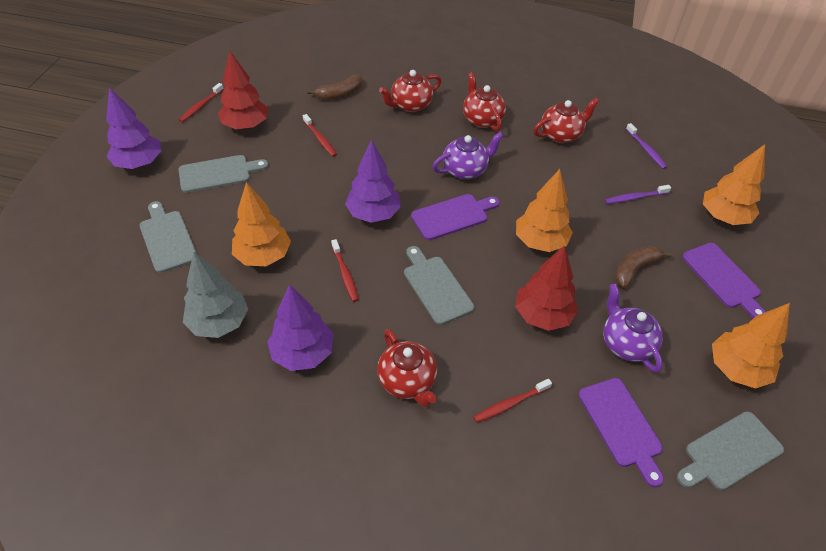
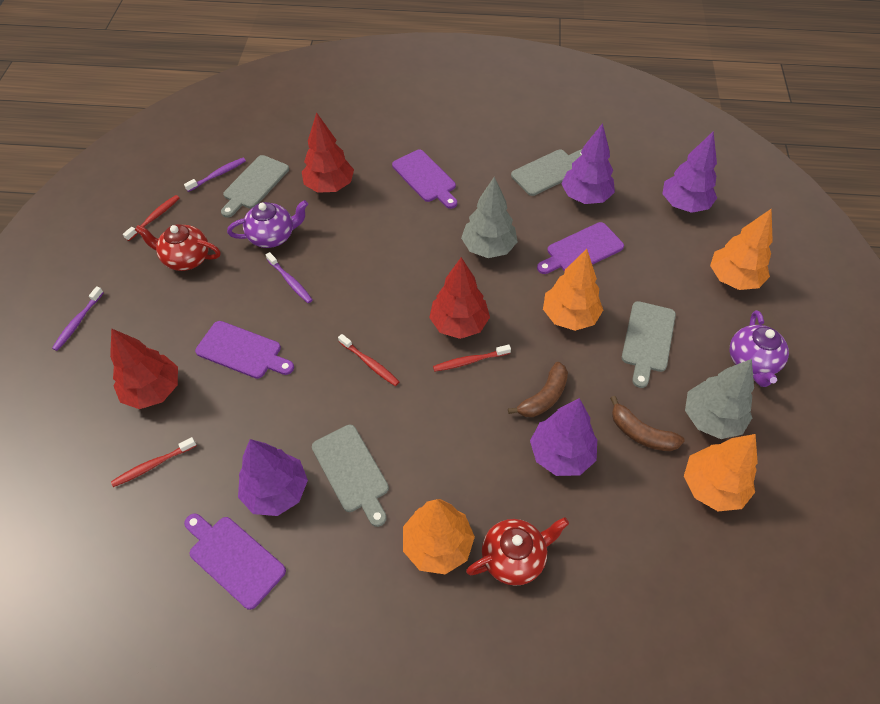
grey tree: 1 -> 2
purple cutting board: 3 -> 4
purple toothbrush: 2 -> 3
purple tree: 3 -> 4
red teapot: 4 -> 2
red tree: 2 -> 3

